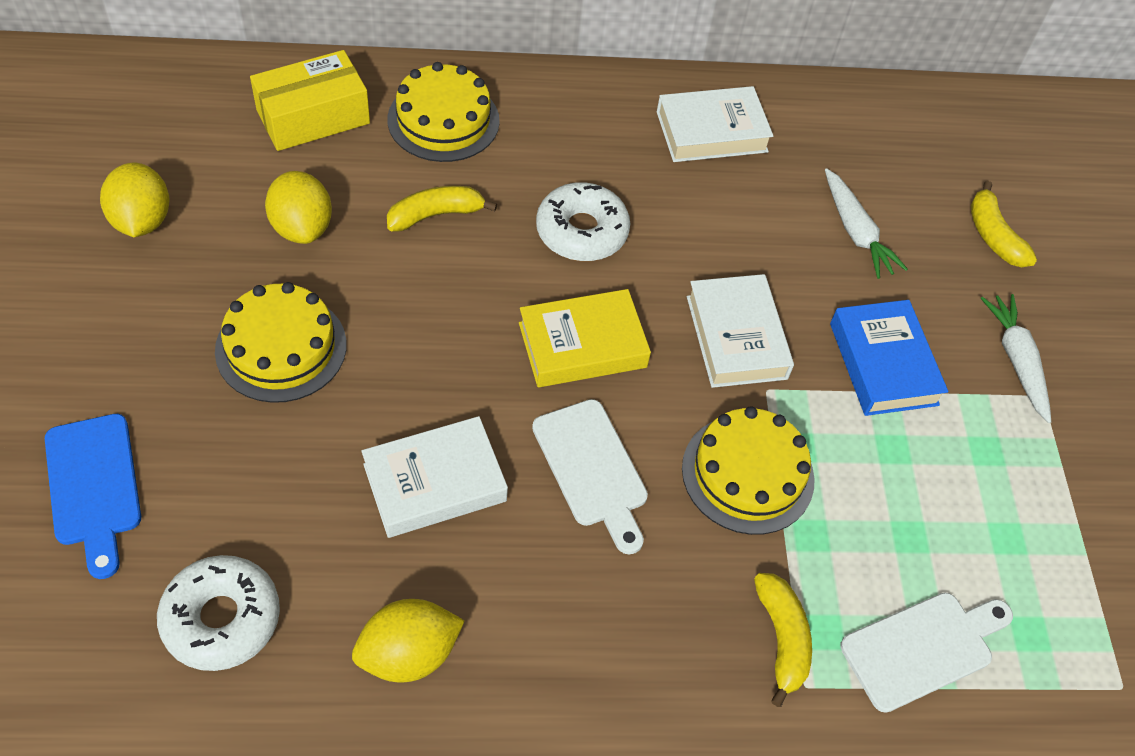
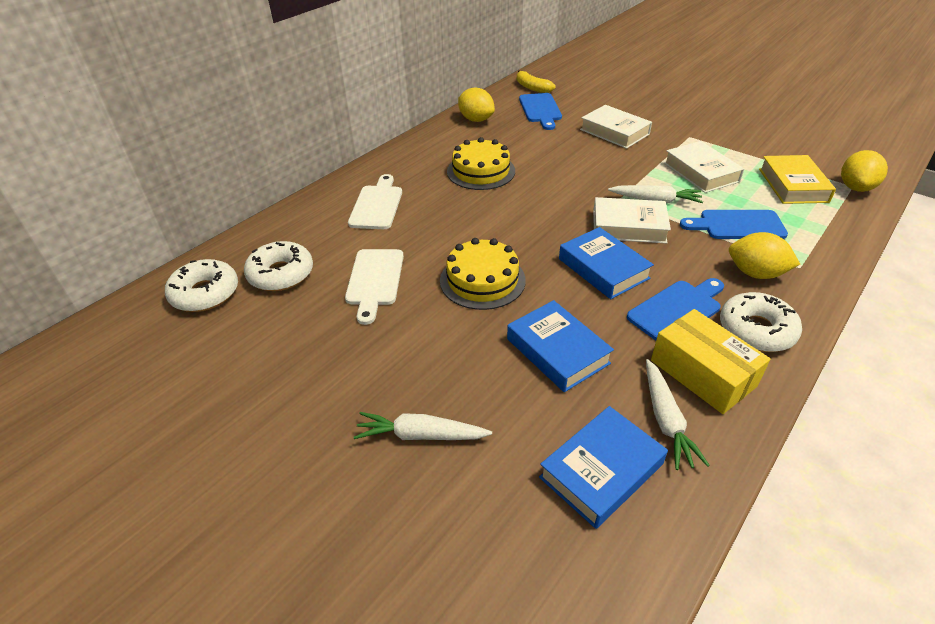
blue book: 1 -> 3
blue cutting board: 1 -> 3
white carrot: 2 -> 3
white donut: 2 -> 3
yellow banana: 3 -> 1
yellow cake: 3 -> 2

